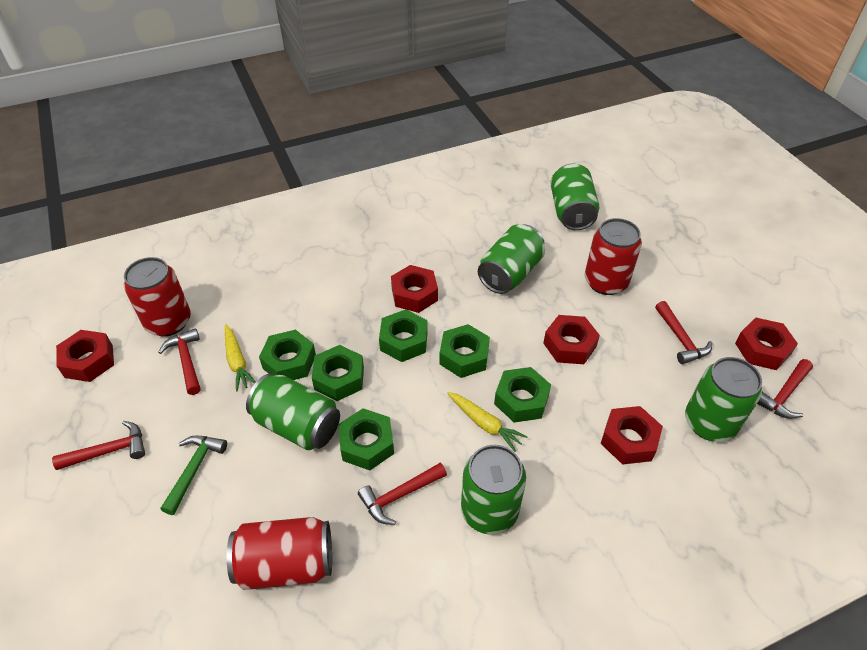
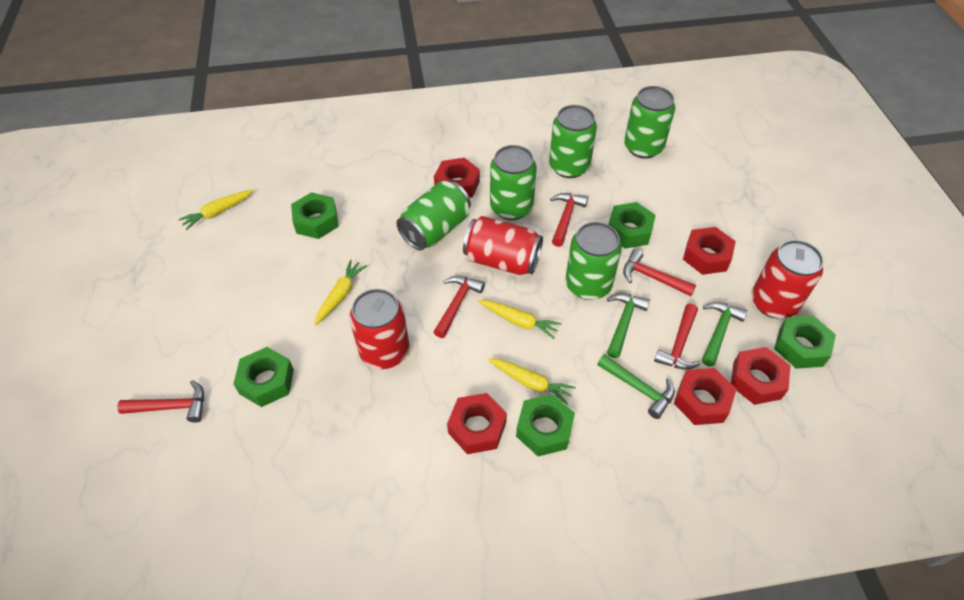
green hammer: 1 -> 3
green nut: 6 -> 5
yellow carrot: 2 -> 4

